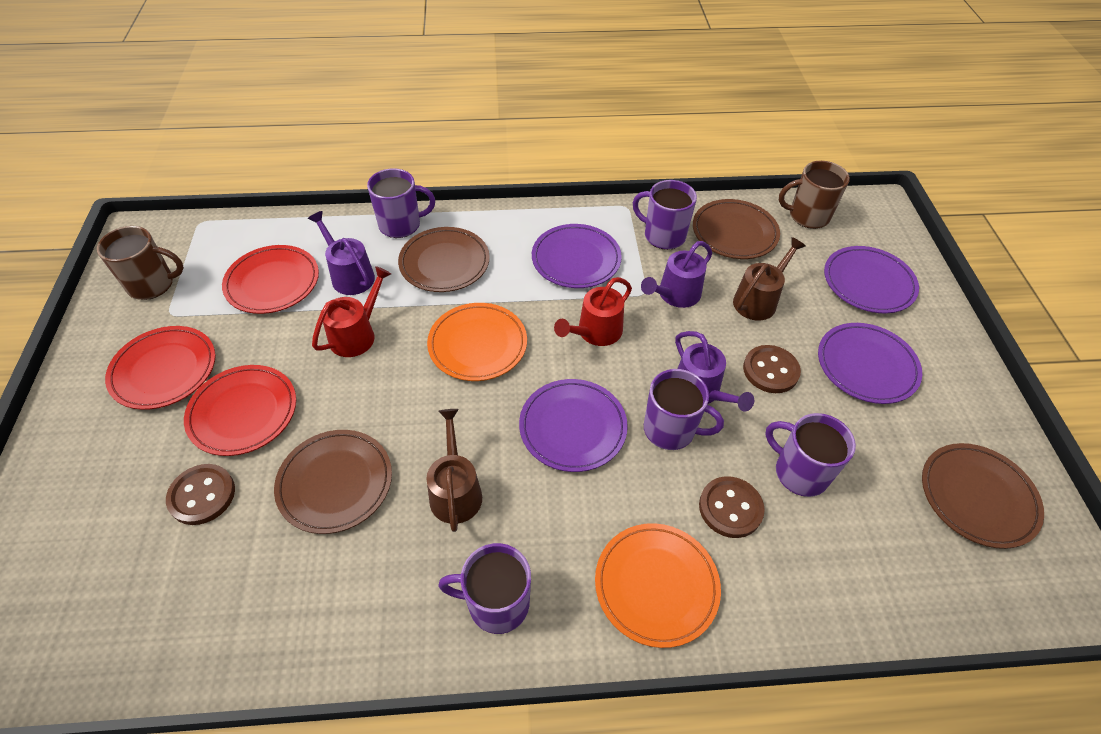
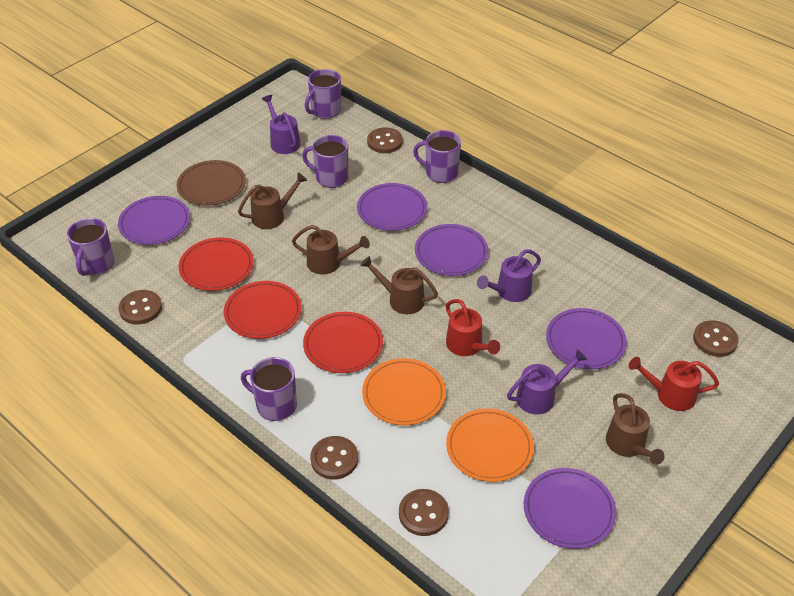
brown button: 3 -> 5
brown mug: 2 -> 0
brown plate: 4 -> 1
brown watering can: 2 -> 4
purple plate: 4 -> 5

